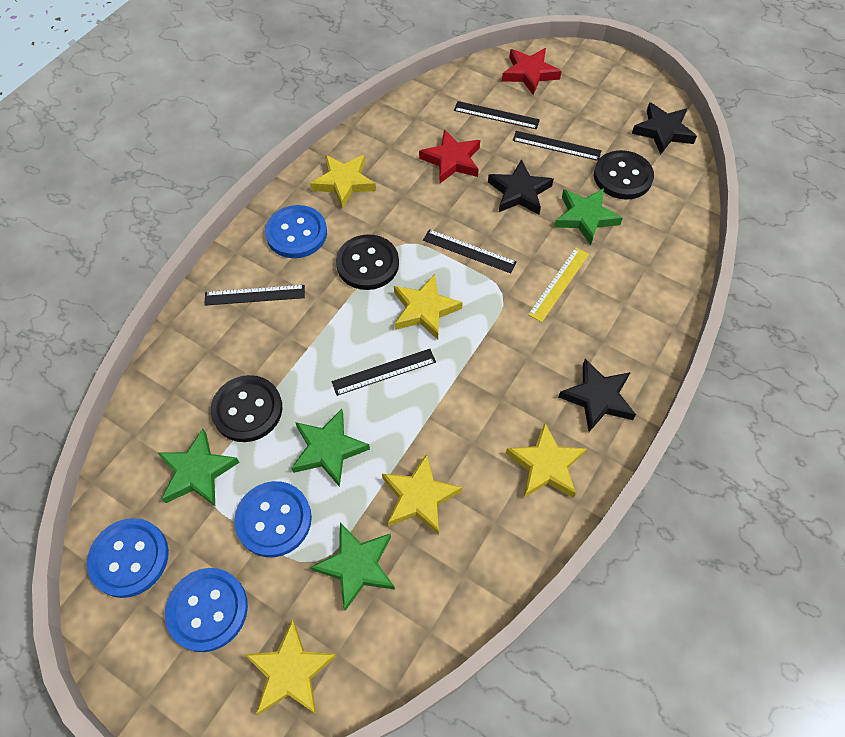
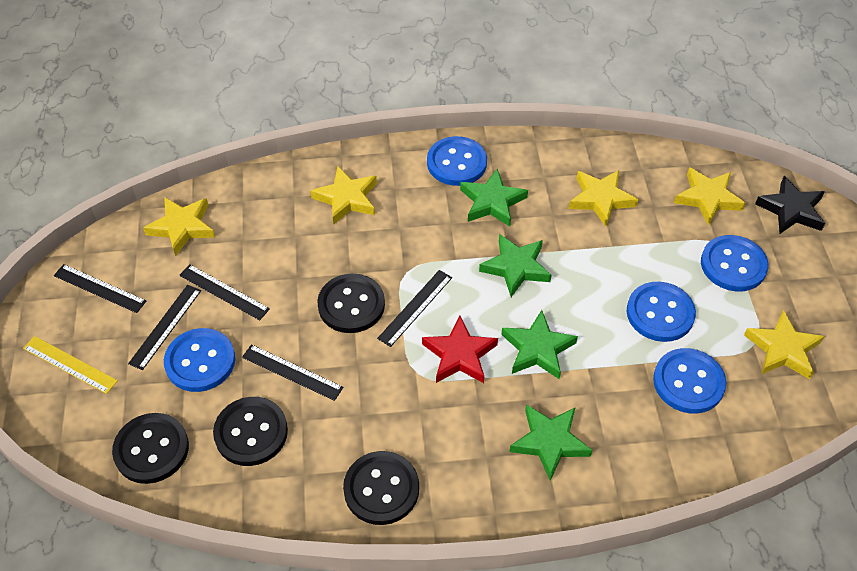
black button: 3 -> 4
black star: 3 -> 1
blue button: 4 -> 5
red star: 2 -> 1

